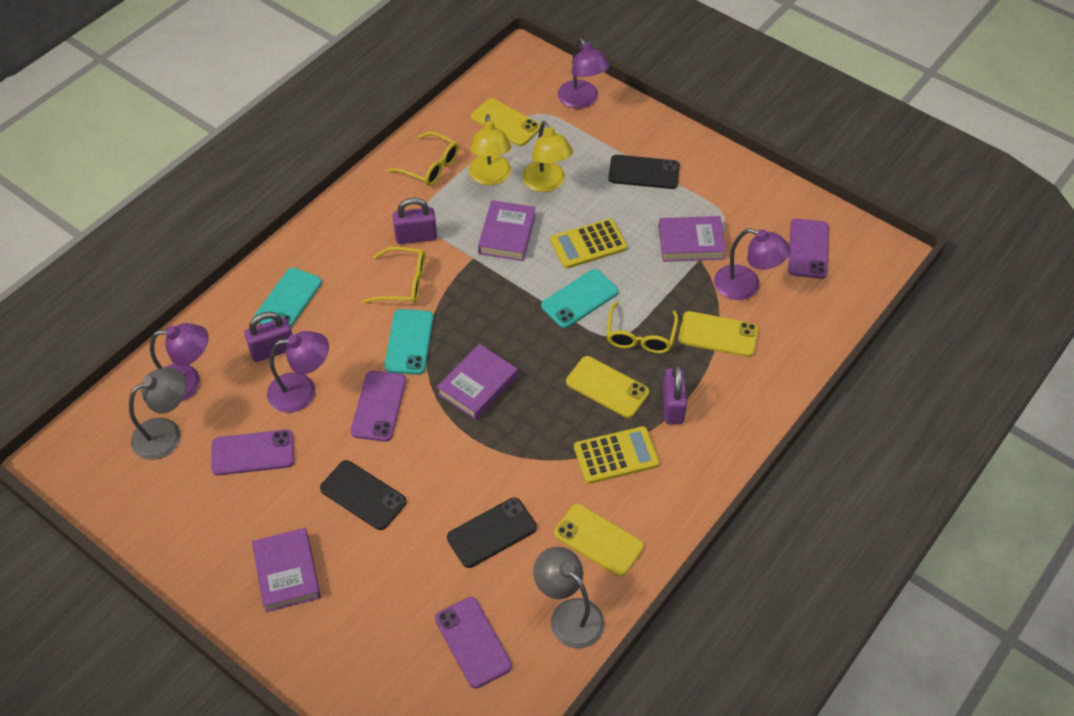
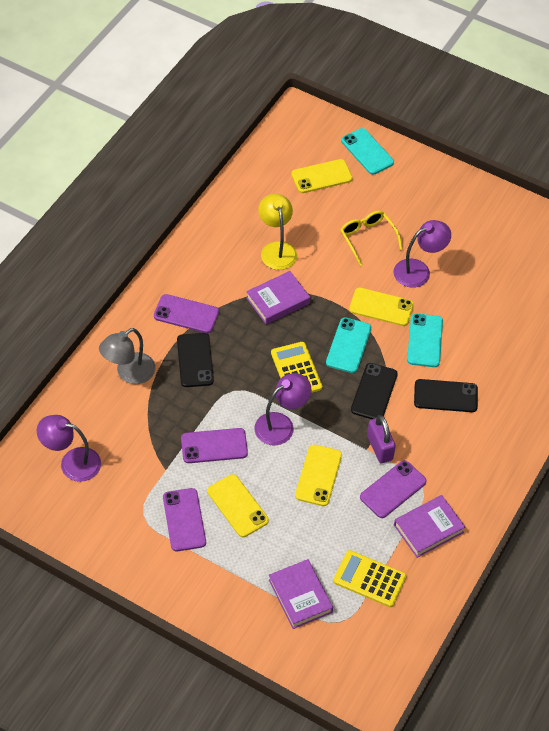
grey lamp: 2 -> 1
purple book: 4 -> 3
purple lamp: 4 -> 3
purple padlock: 3 -> 1
yellow glasses: 3 -> 1
yellow lamp: 2 -> 1

